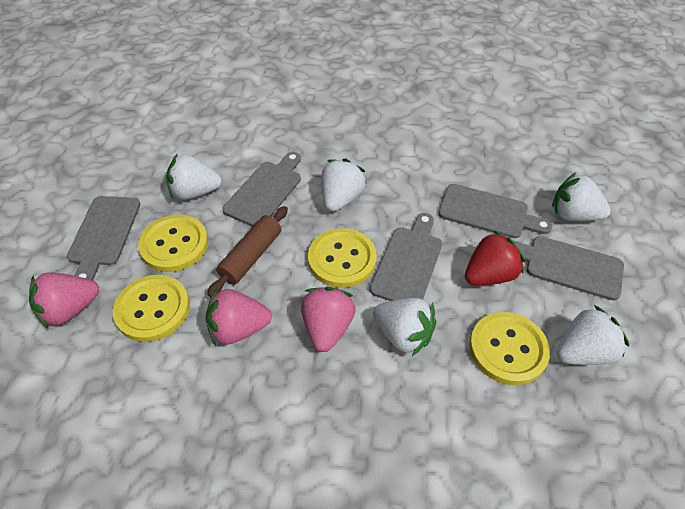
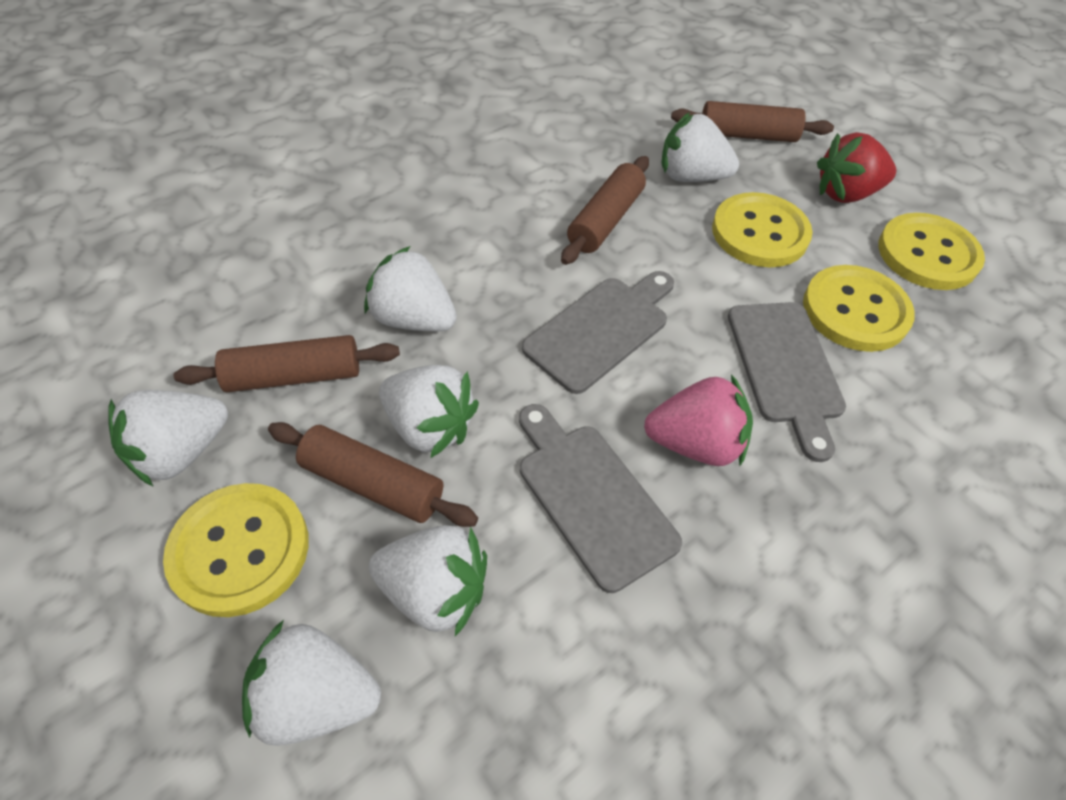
brown rolling pin: 1 -> 4
grey cutting board: 5 -> 3
pink strawberry: 3 -> 1
white strawberry: 5 -> 6

